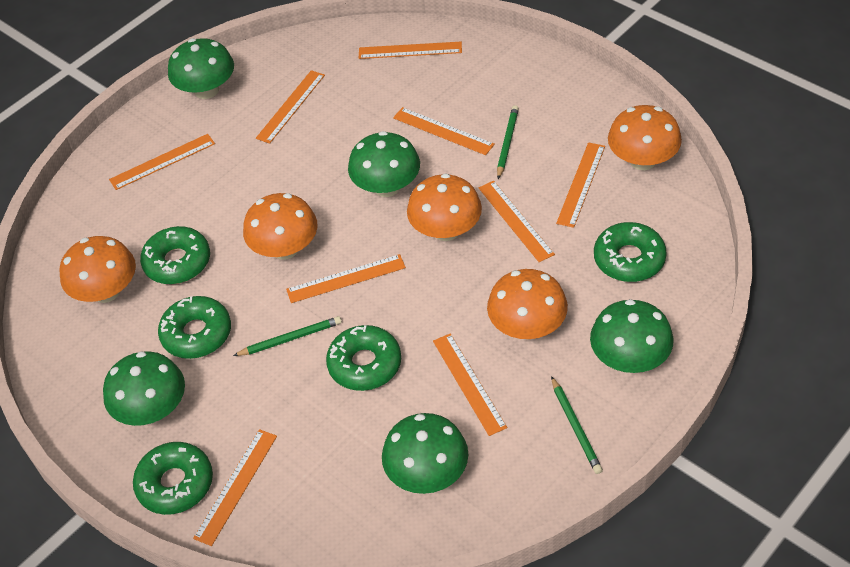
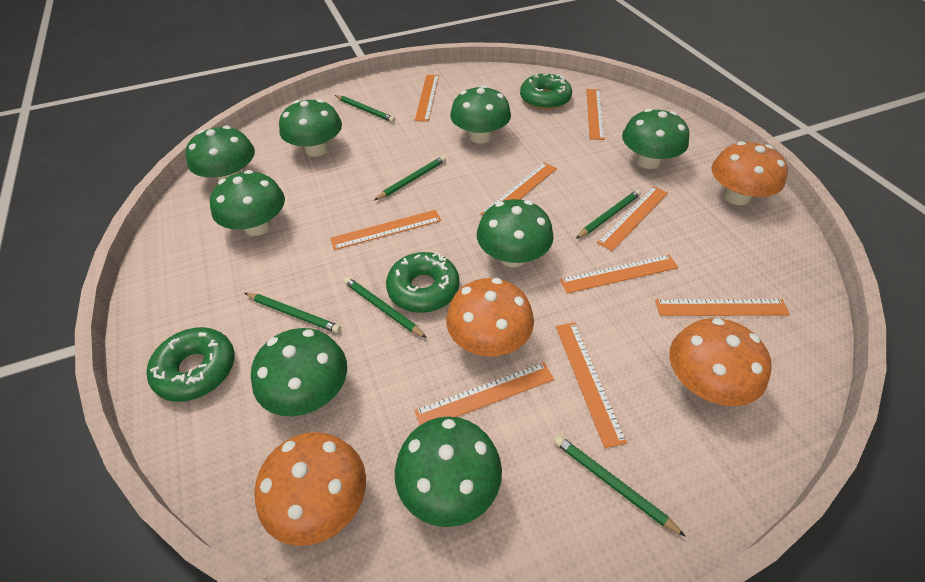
green donut: 5 -> 3
green mushroom: 5 -> 8
green pencil: 3 -> 6
orange mushroom: 5 -> 4

